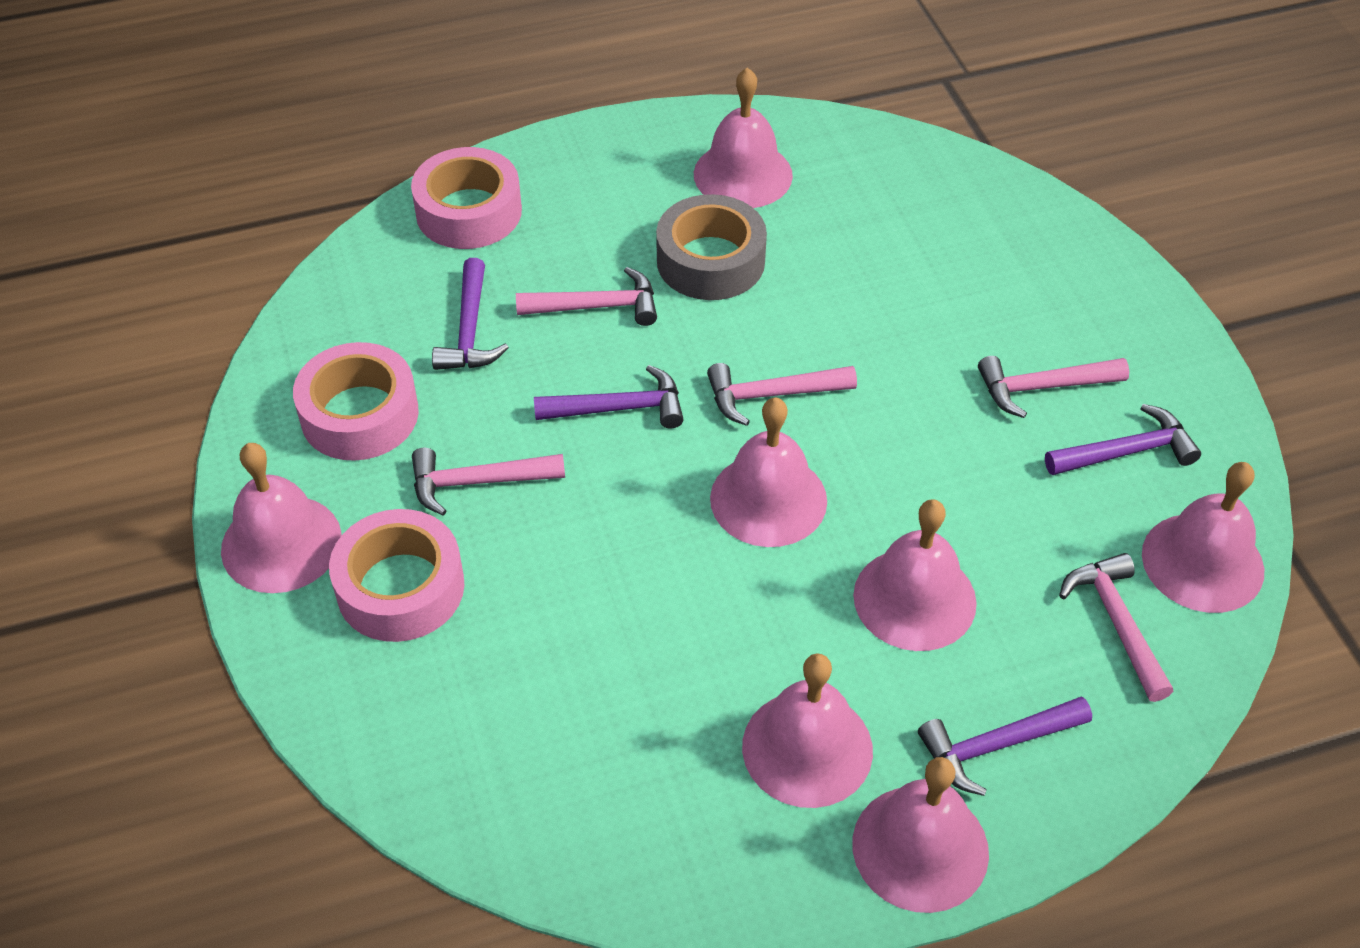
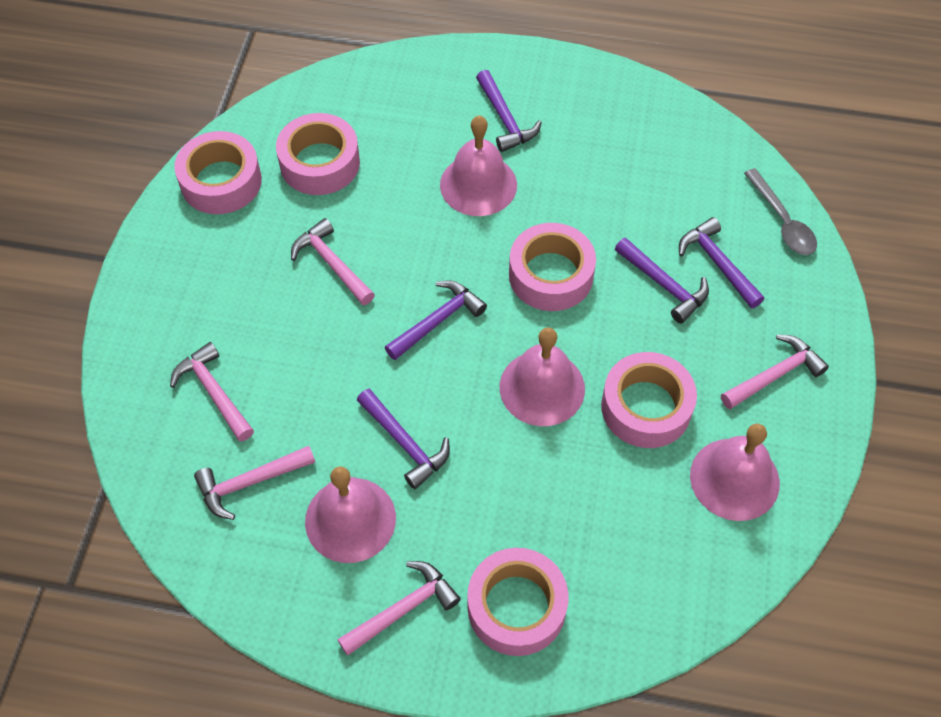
grey spoon: 0 -> 1
grey tape: 1 -> 0
pink bell: 7 -> 4
pink tape: 3 -> 5
purple hammer: 4 -> 5

